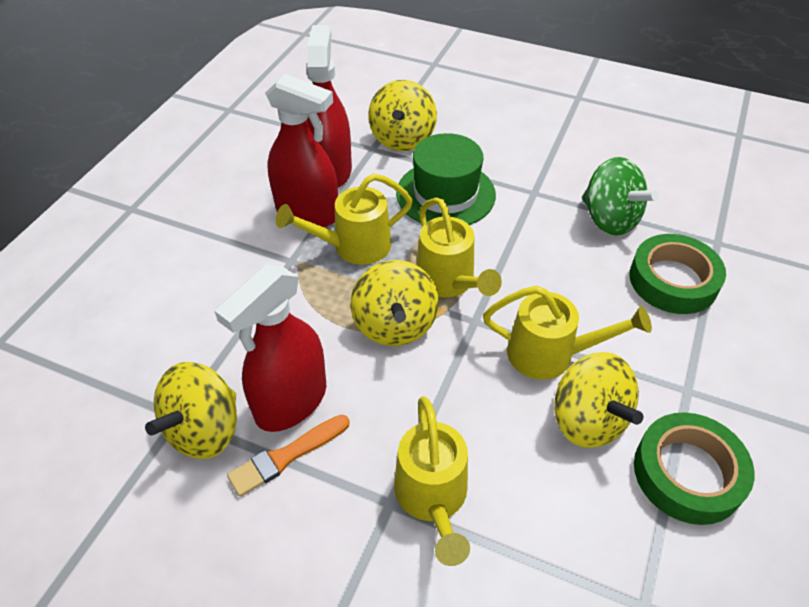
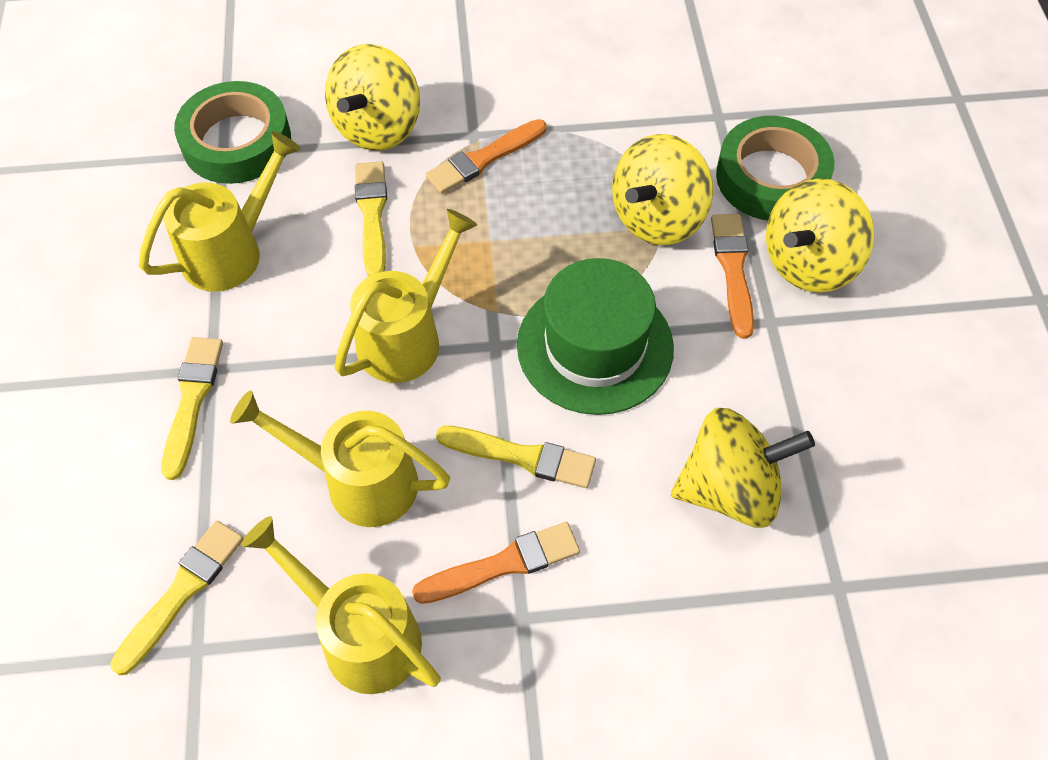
green spinning top: 1 -> 0
orange brush: 1 -> 3
red spray bottle: 3 -> 0
yellow brush: 0 -> 4

